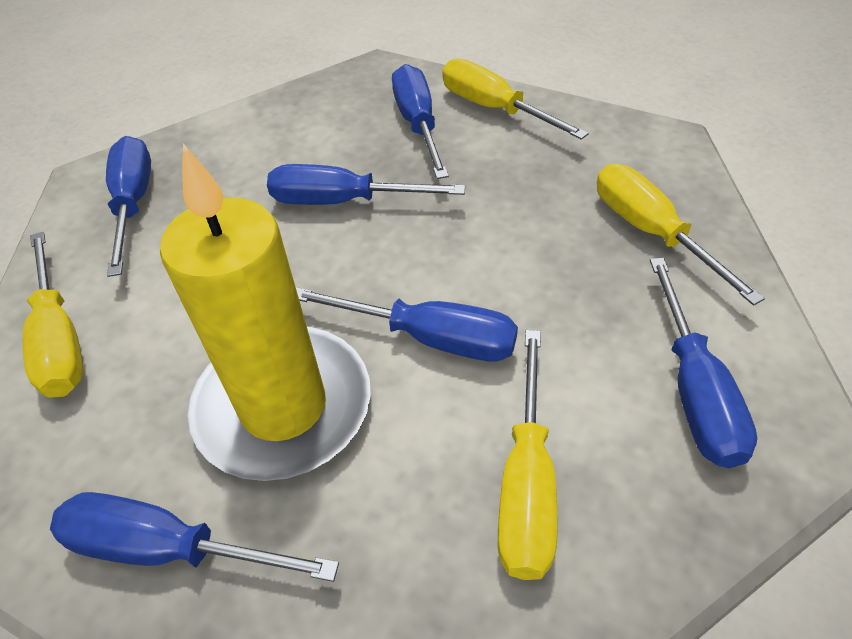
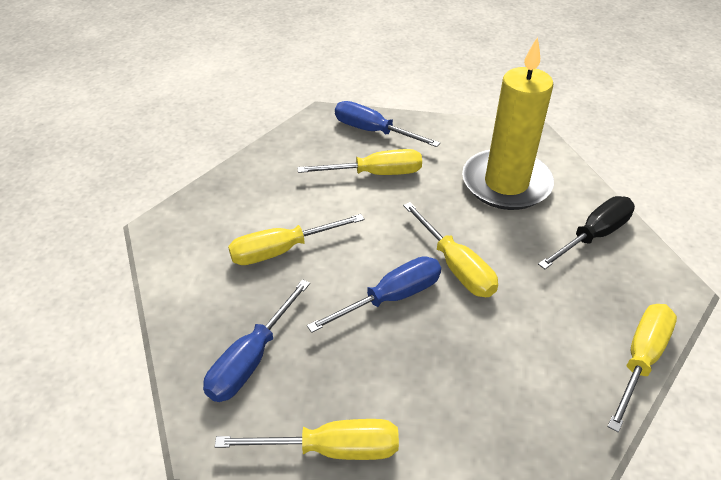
black screwdriver: 0 -> 1
blue screwdriver: 6 -> 3
yellow screwdriver: 4 -> 5

